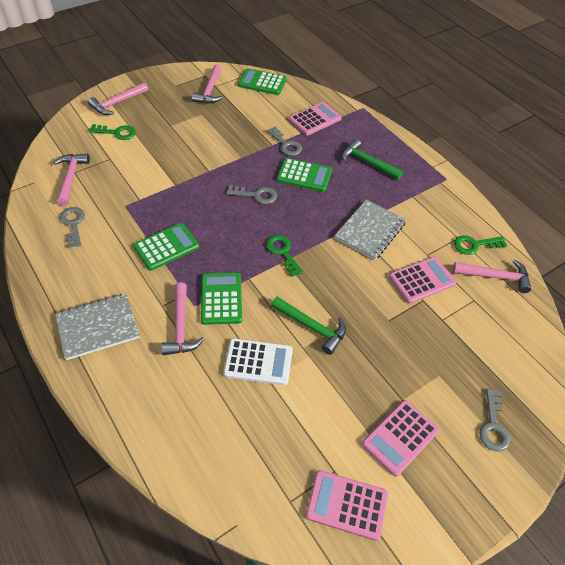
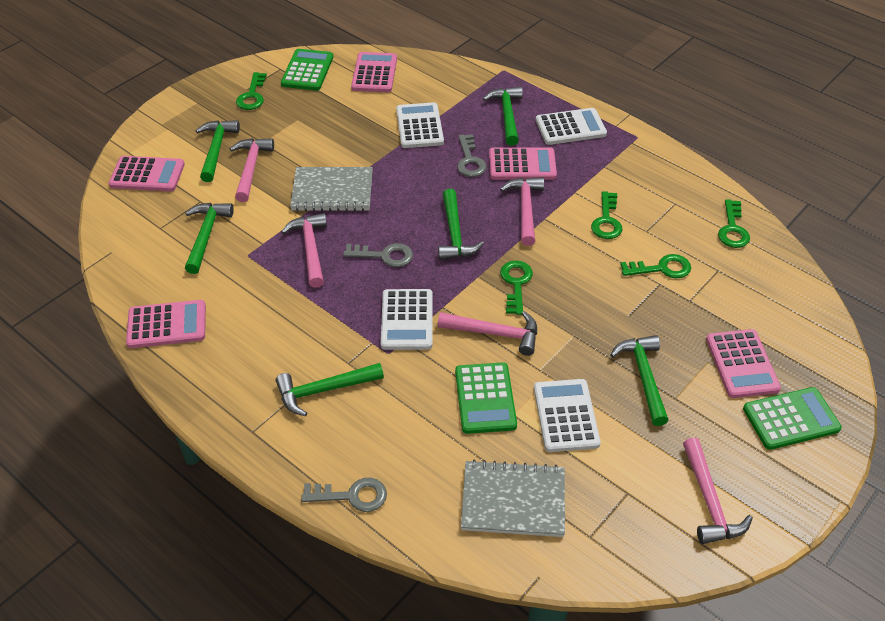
green calculator: 4 -> 3
green hammer: 2 -> 6
green key: 3 -> 5
grey key: 4 -> 3
pink calculator: 4 -> 5
white calculator: 1 -> 4

